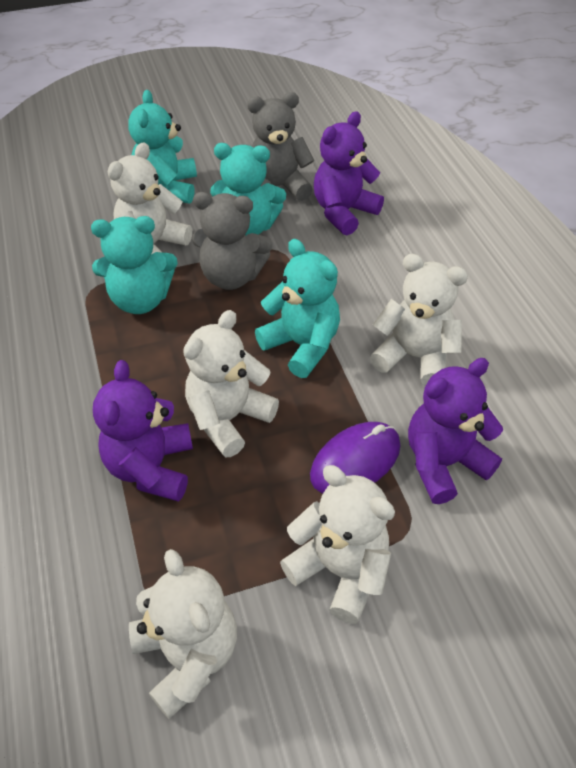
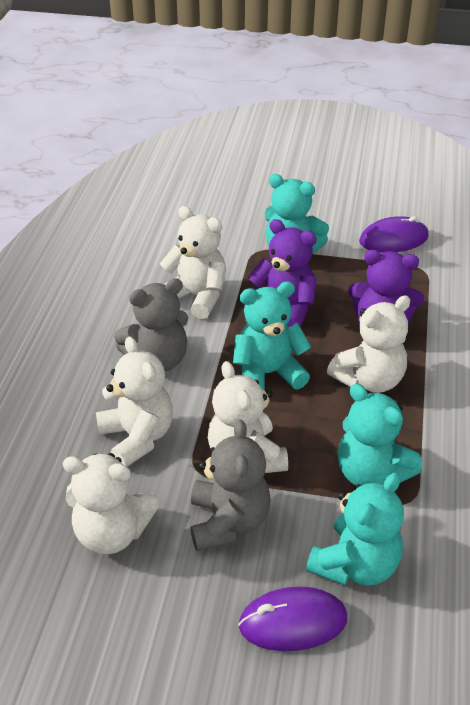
purple mouse: 1 -> 2
purple teddy bear: 3 -> 2

